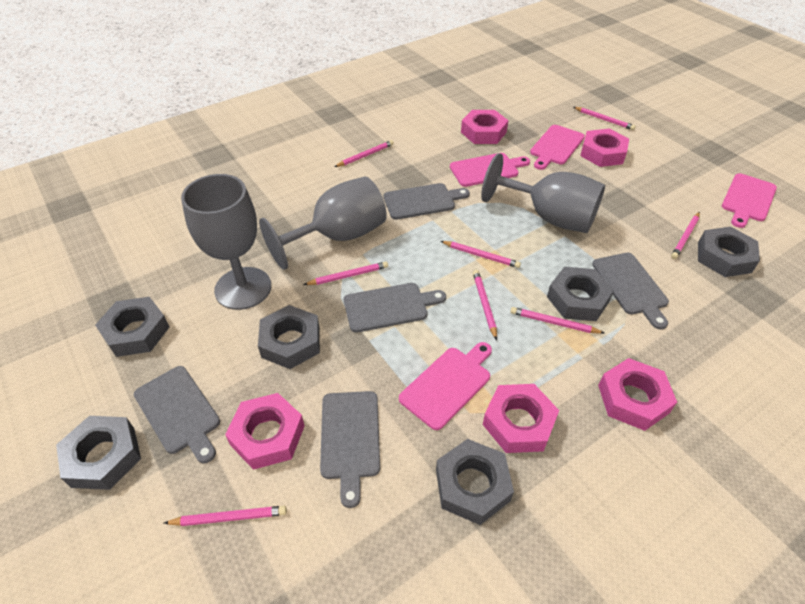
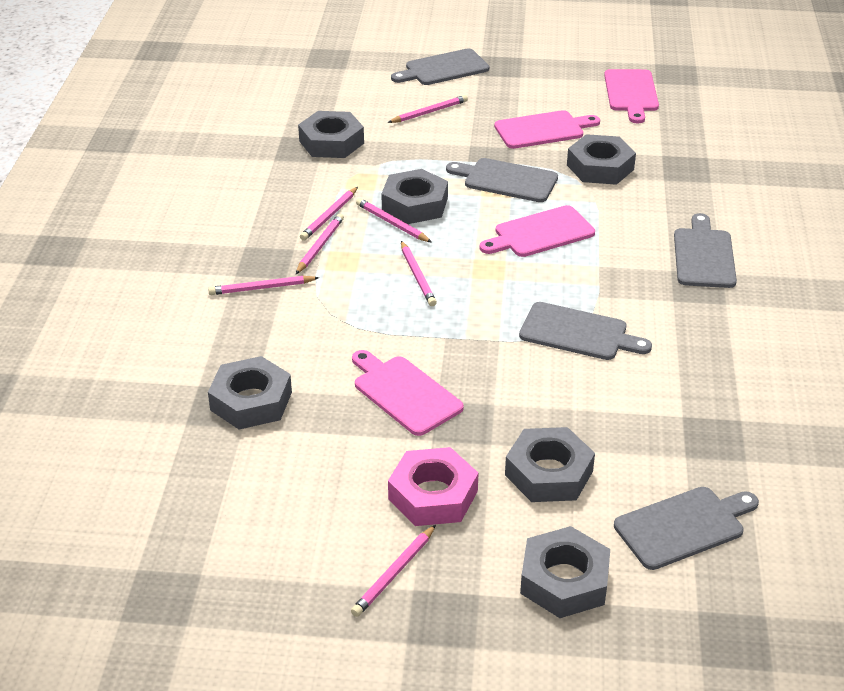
grey goblet: 3 -> 0
pink nut: 5 -> 1
pink pencil: 8 -> 7

